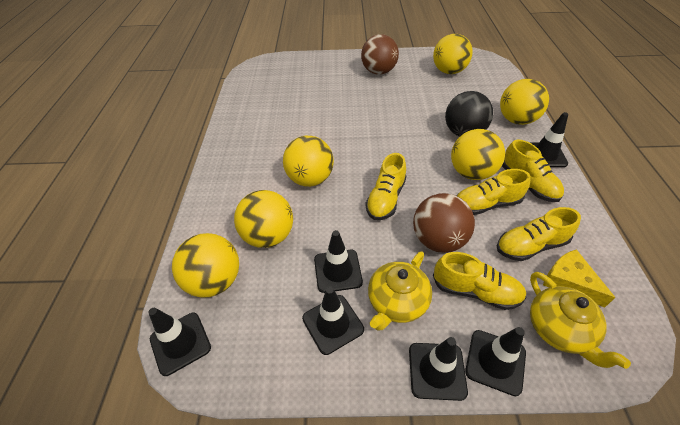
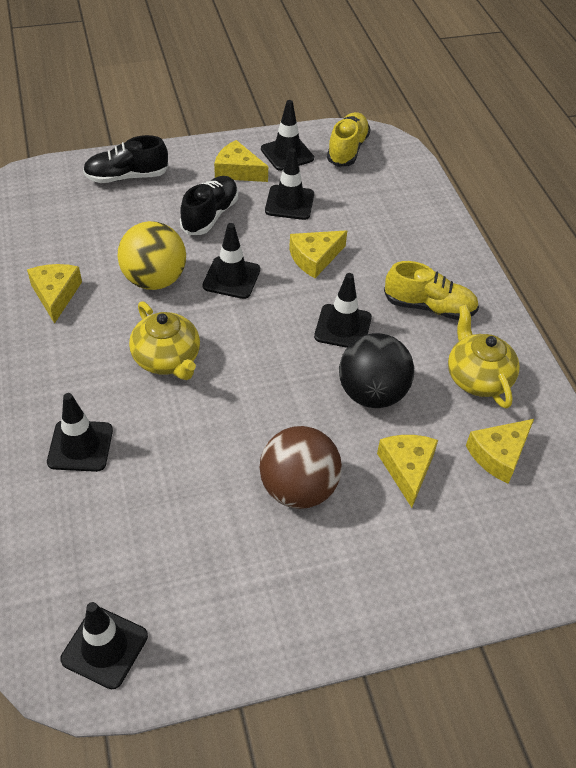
black shoe: 0 -> 2
brown ball: 2 -> 1
yellow ball: 6 -> 1
yellow cheese: 1 -> 5
yellow shoe: 5 -> 2

